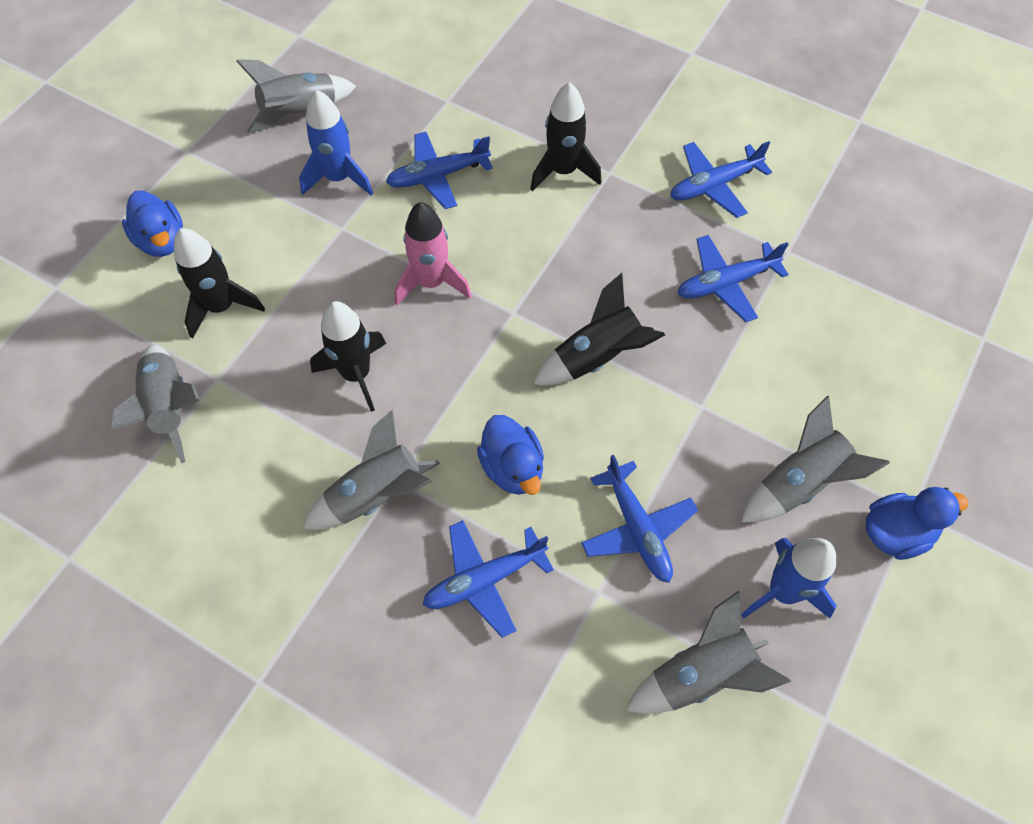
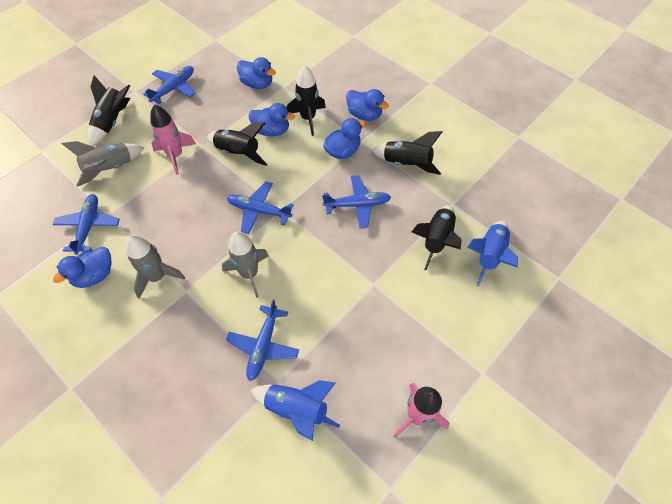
black rocket: 4 -> 5
blue duck: 3 -> 5
grey rocket: 5 -> 3
pink rocket: 1 -> 2

